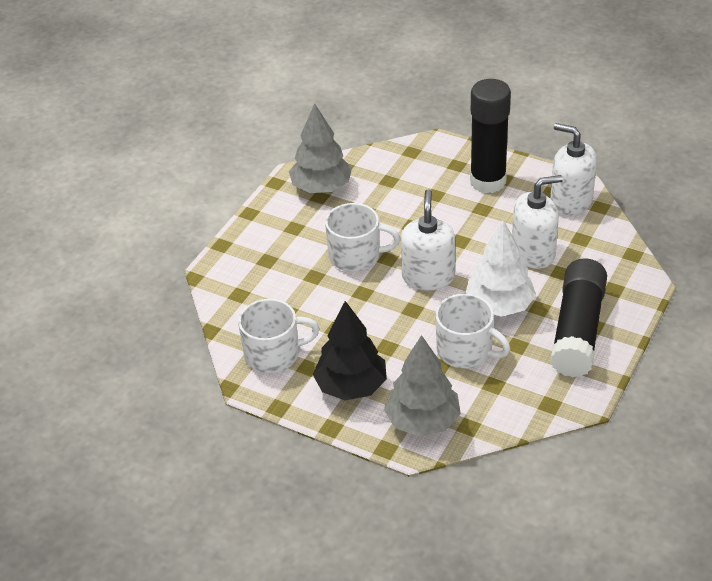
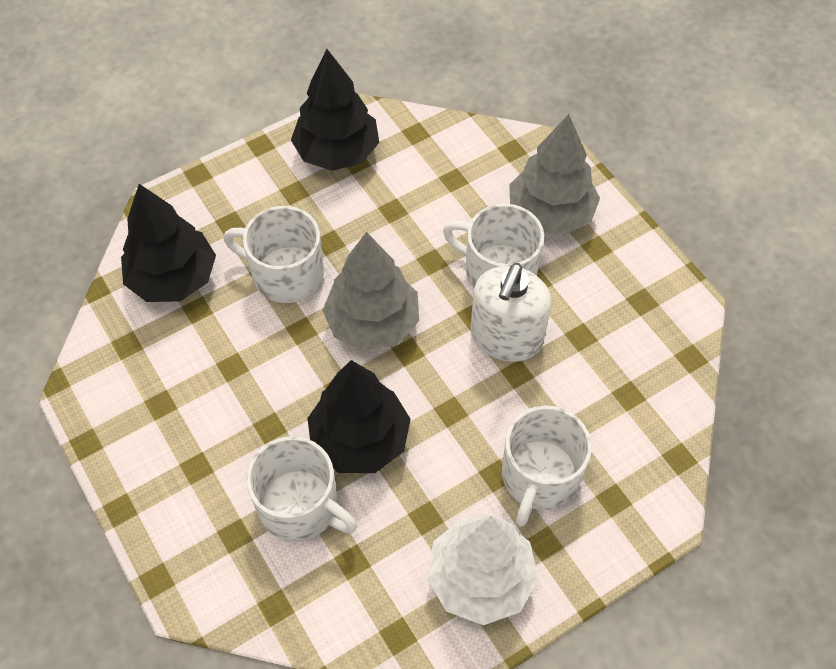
black glue stick: 2 -> 0
black tree: 1 -> 3
white mug: 3 -> 4
white soap dispenser: 3 -> 1

